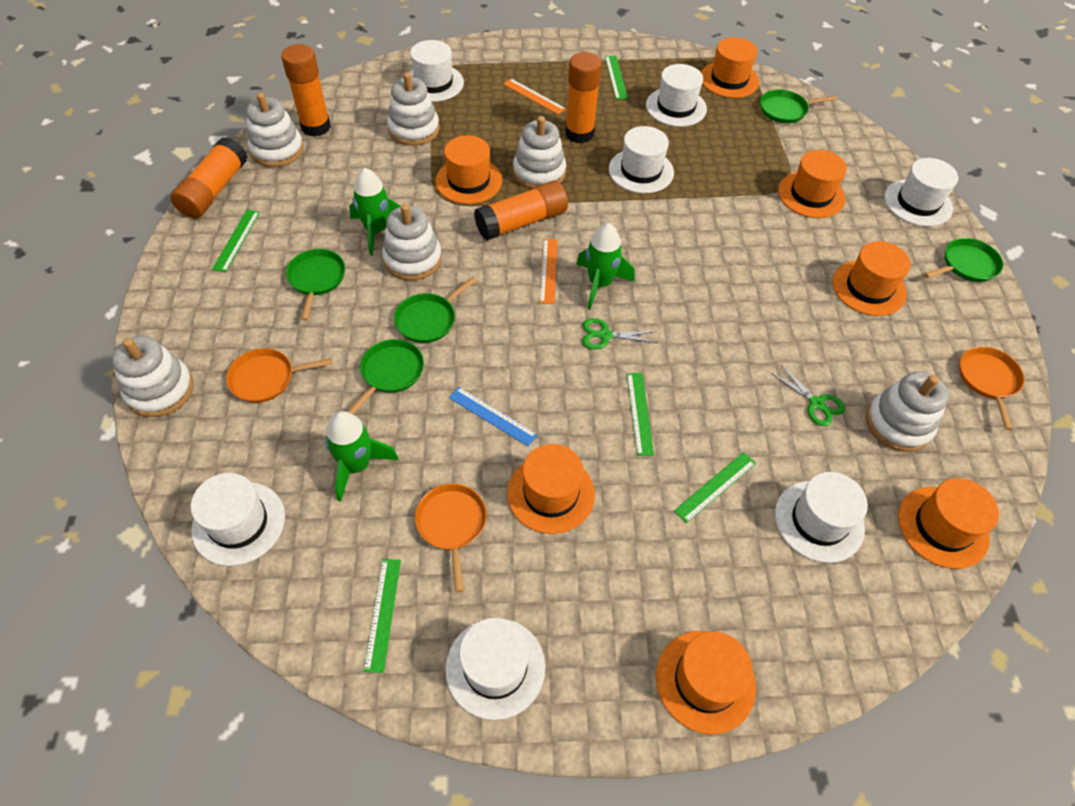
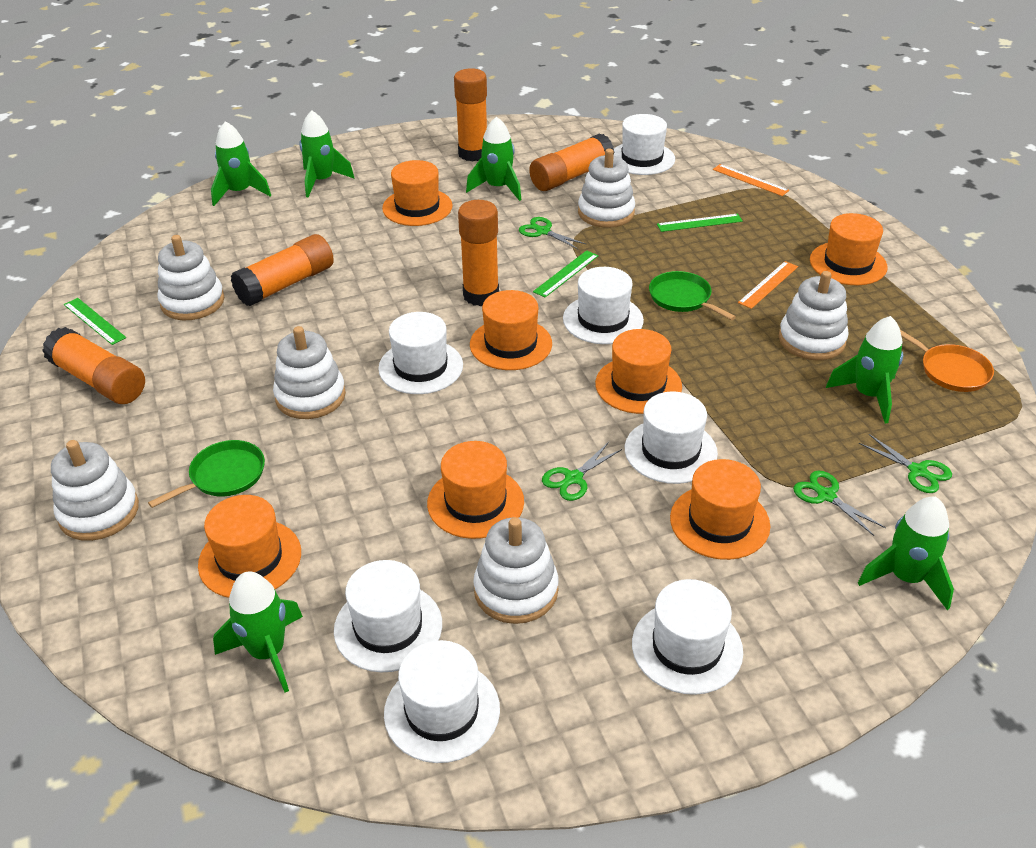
blue ruler: 1 -> 0
green pan: 5 -> 2
green rocket: 3 -> 6
green ruler: 5 -> 3
green scissors: 2 -> 4
orange glue stick: 4 -> 5
orange pan: 3 -> 1

